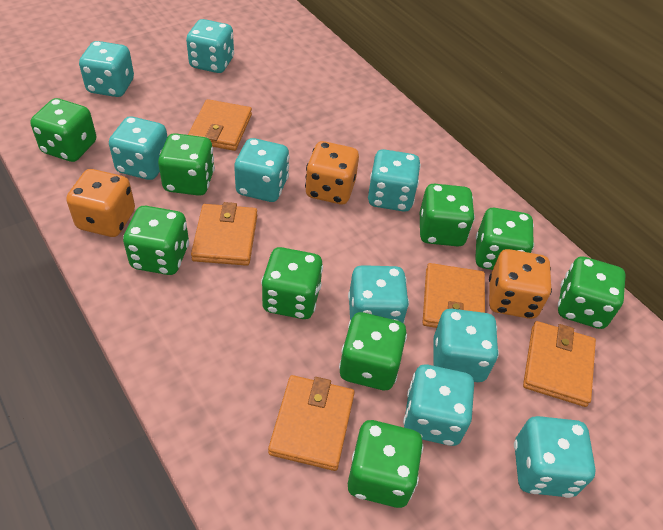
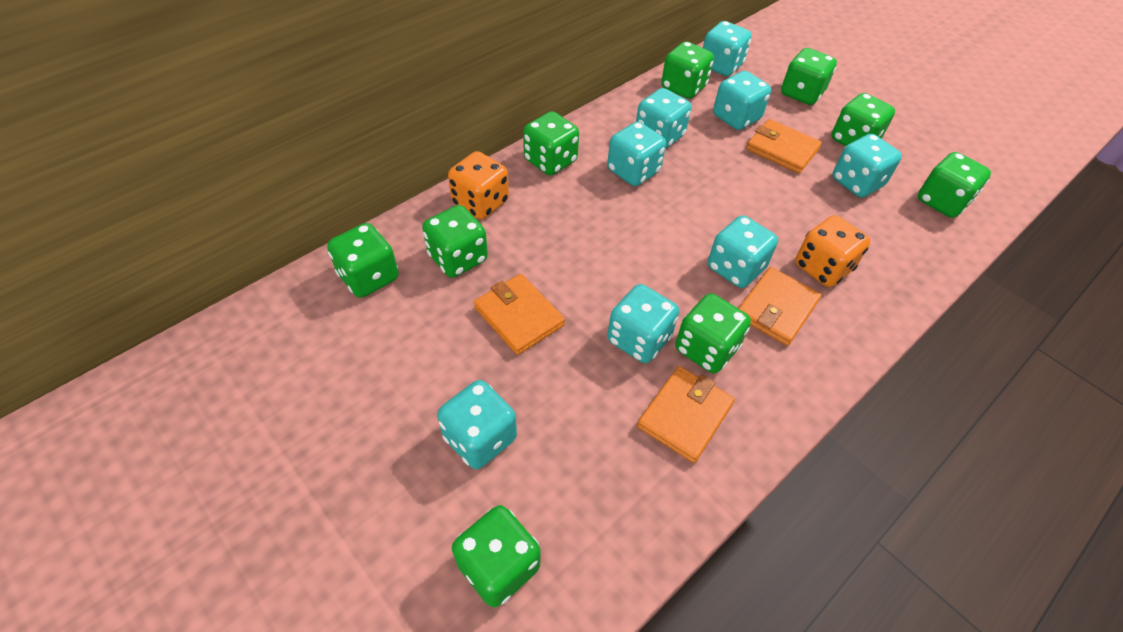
orange dice: 3 -> 2
orange wallet: 5 -> 4
turquoise dice: 9 -> 8

